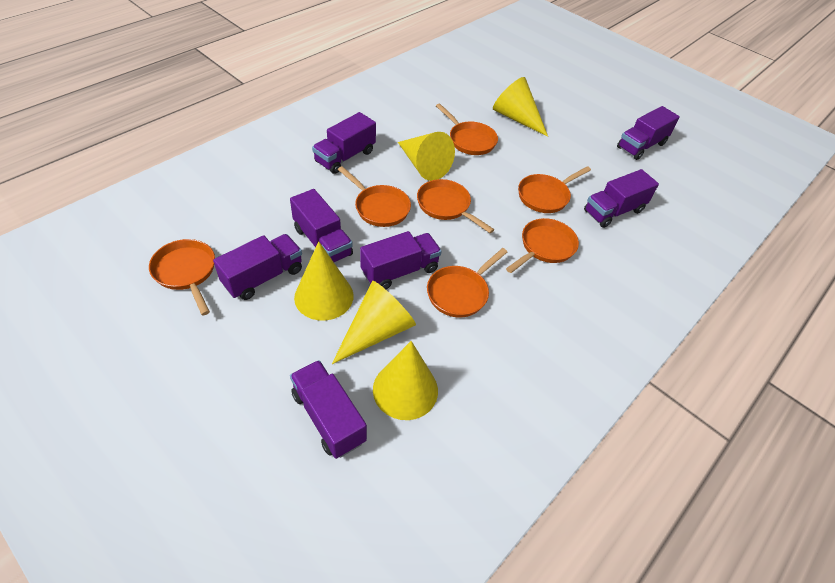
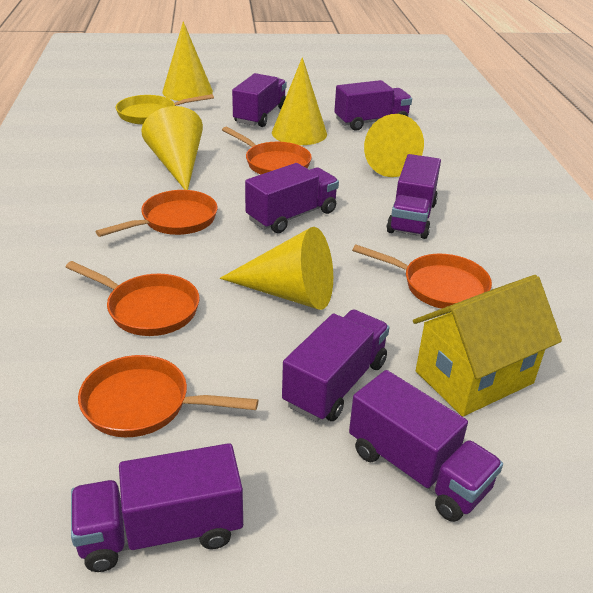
orange pan: 7 -> 5
yellow house: 0 -> 1
yellow pan: 0 -> 1

